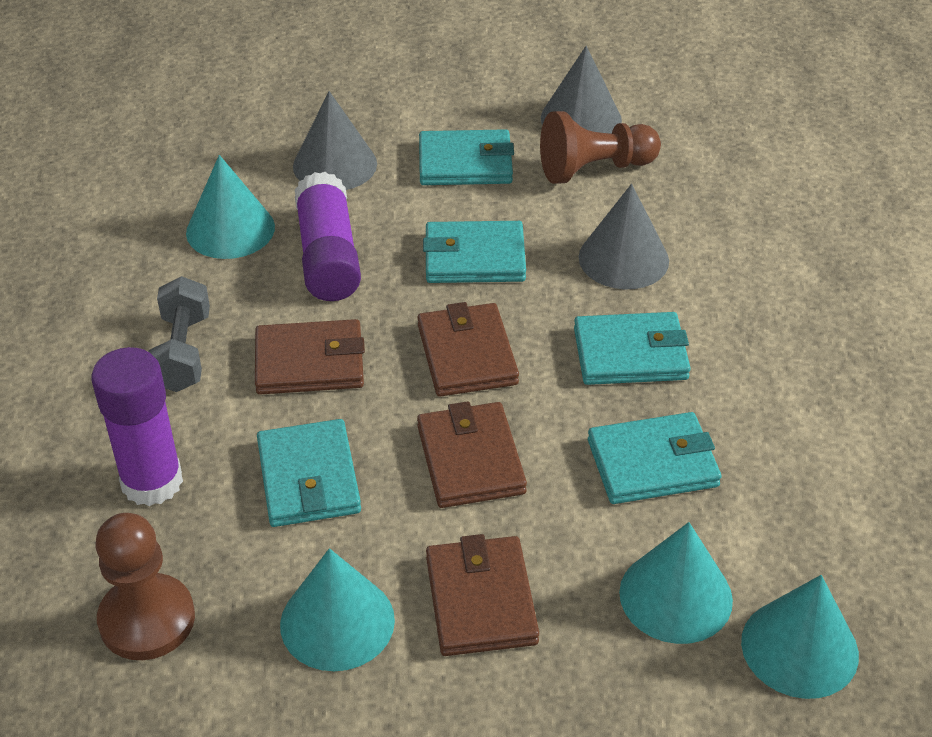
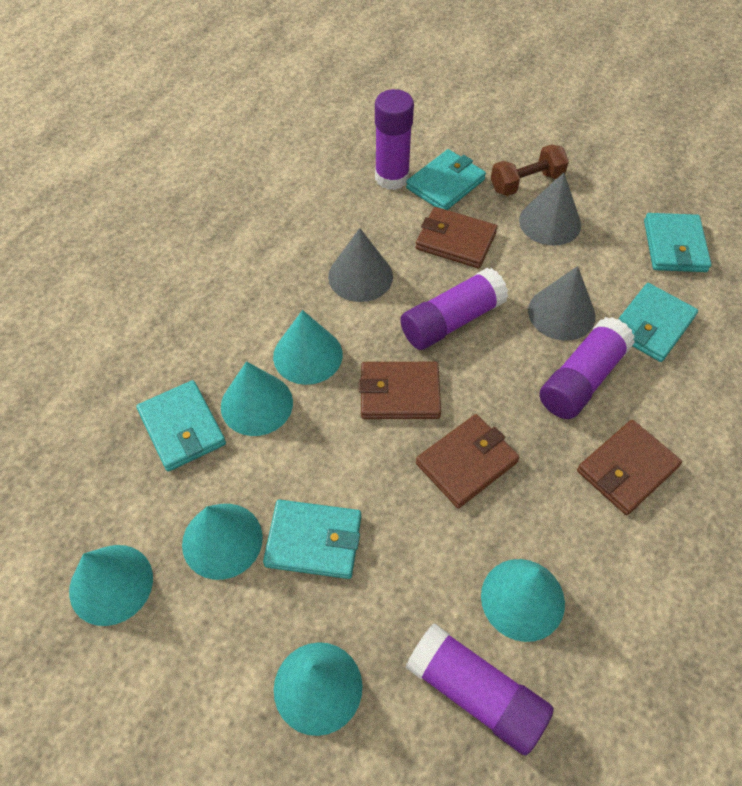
brown dumbbell: 0 -> 1
brown pawn: 2 -> 0
grey dumbbell: 1 -> 0
purple glue stick: 2 -> 4
turquoise cone: 4 -> 6

